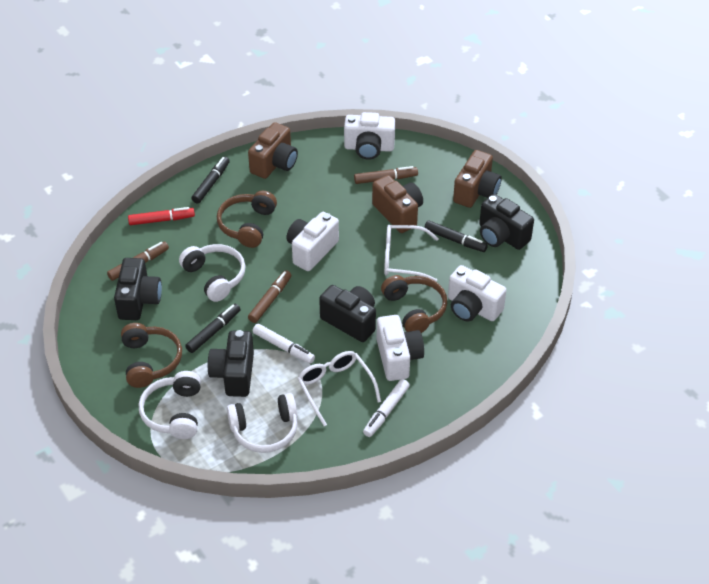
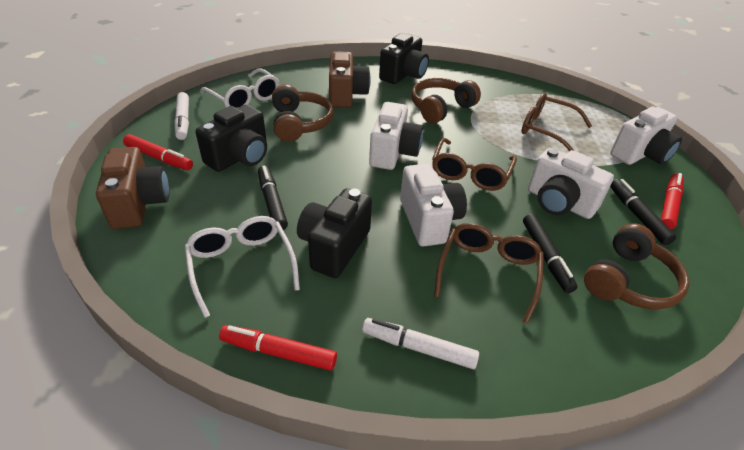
black camera: 4 -> 3
brown camera: 3 -> 2
brown glasses: 0 -> 3
brown marker: 3 -> 0
red marker: 1 -> 3
white headphones: 3 -> 0

